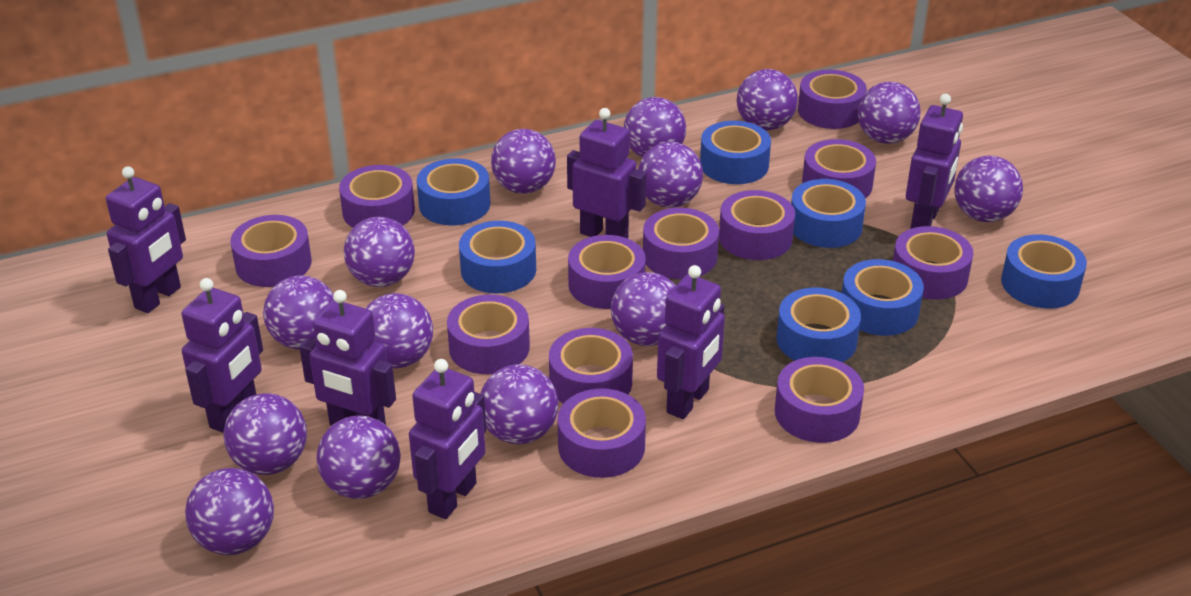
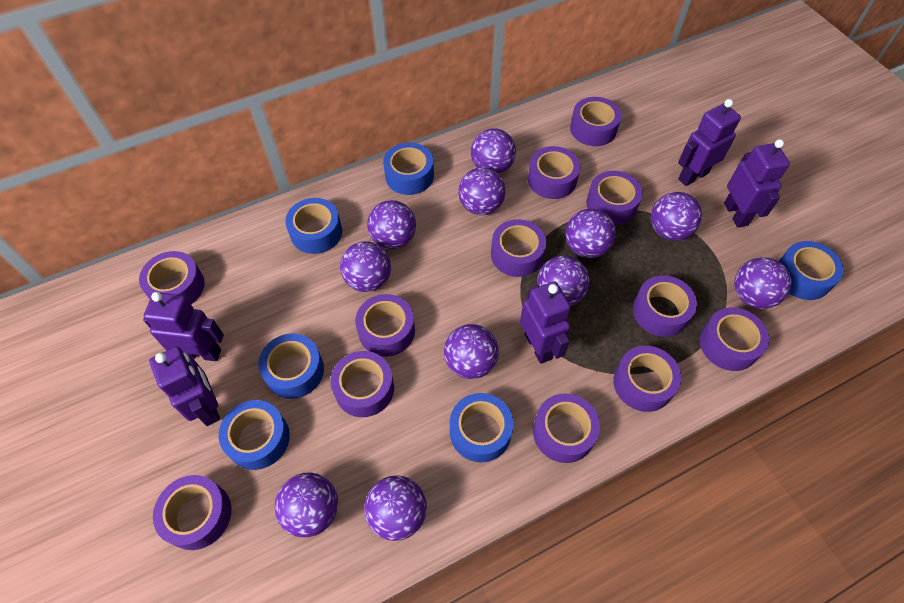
blue tape: 7 -> 6
purple ball: 14 -> 11
purple robot: 7 -> 5

